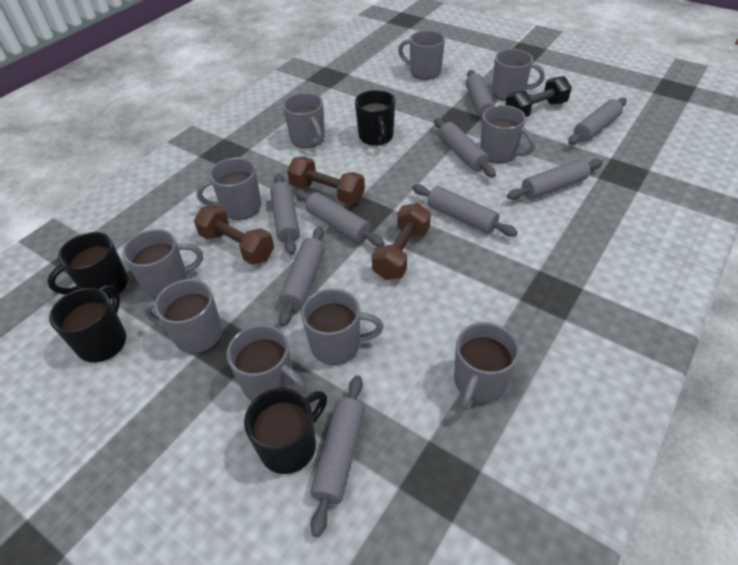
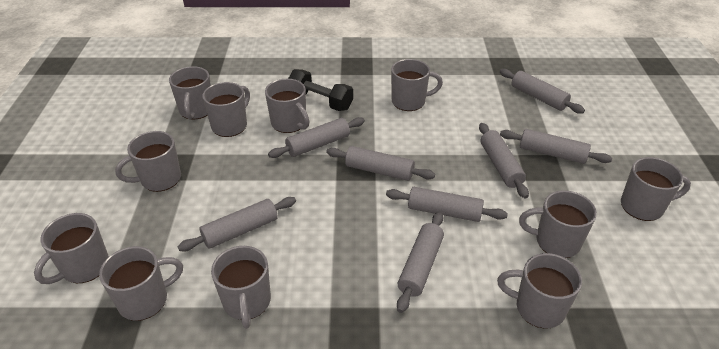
black mug: 4 -> 0
brown dumbbell: 3 -> 0
grey mug: 10 -> 11
grey rolling pin: 9 -> 8

